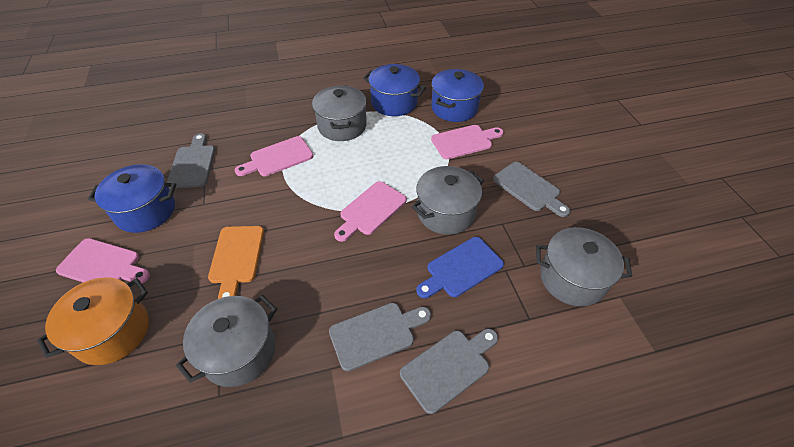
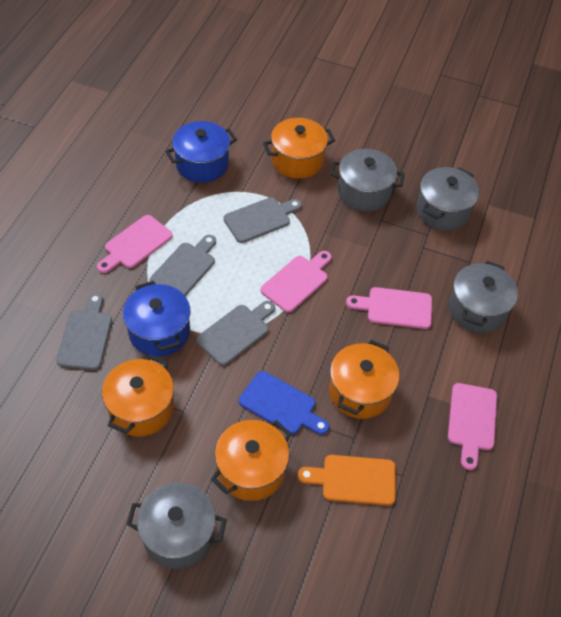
blue pot: 3 -> 2
orange pot: 1 -> 4

